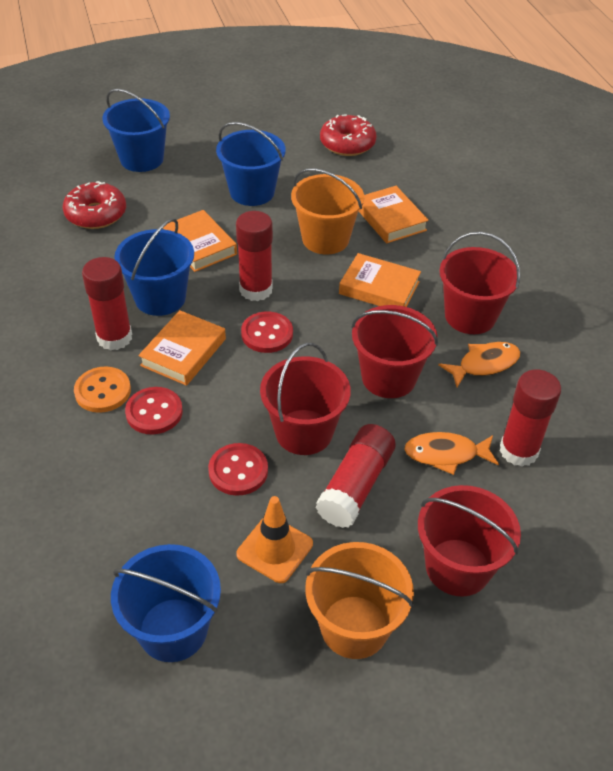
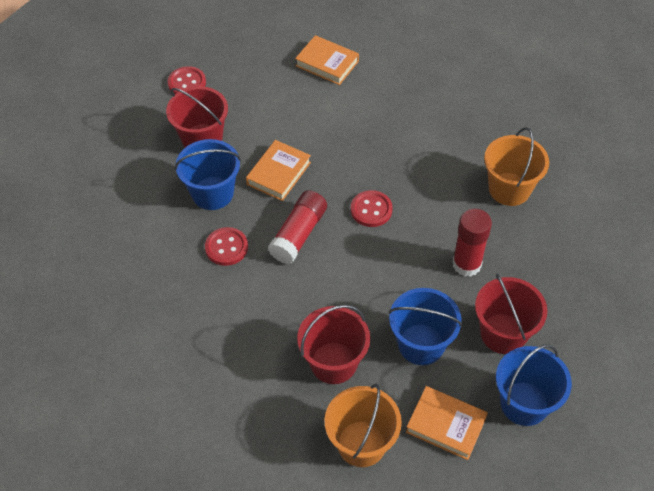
blue bucket: 4 -> 3
orange book: 4 -> 3
orange button: 1 -> 0
orange fish: 2 -> 0
orange traffic cone: 1 -> 0
red bucket: 4 -> 3
red donut: 2 -> 0
red glue stick: 4 -> 2

